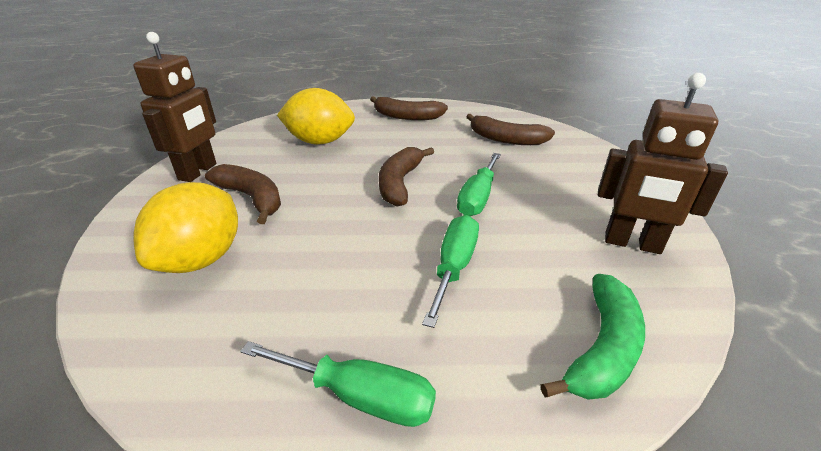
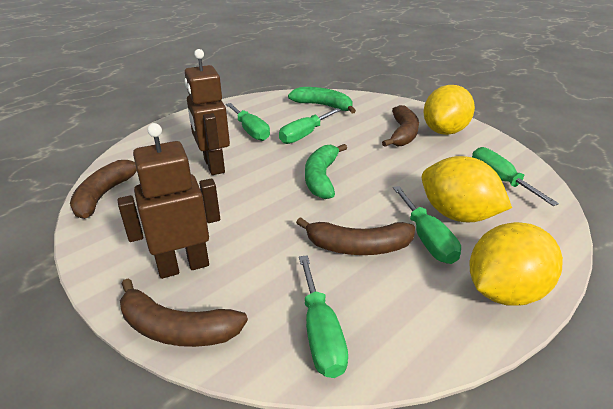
green banana: 1 -> 2
green screwdriver: 3 -> 5
yellow lemon: 2 -> 3

